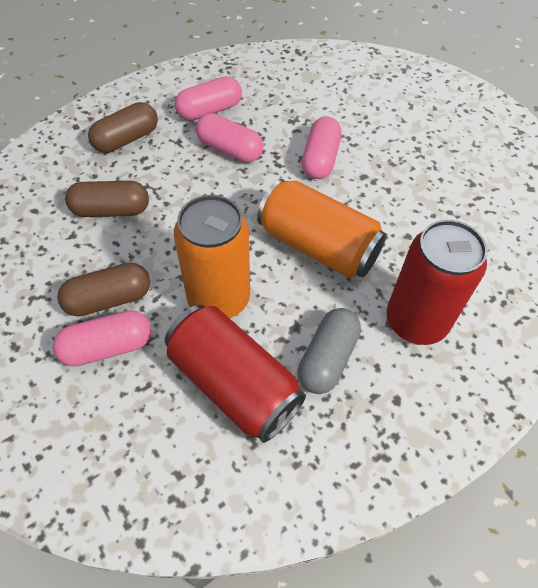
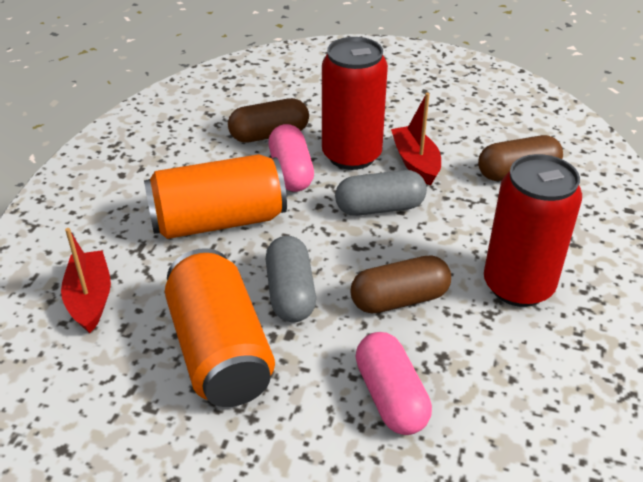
grey capsule: 1 -> 2
pink capsule: 4 -> 2
red boat: 0 -> 2

